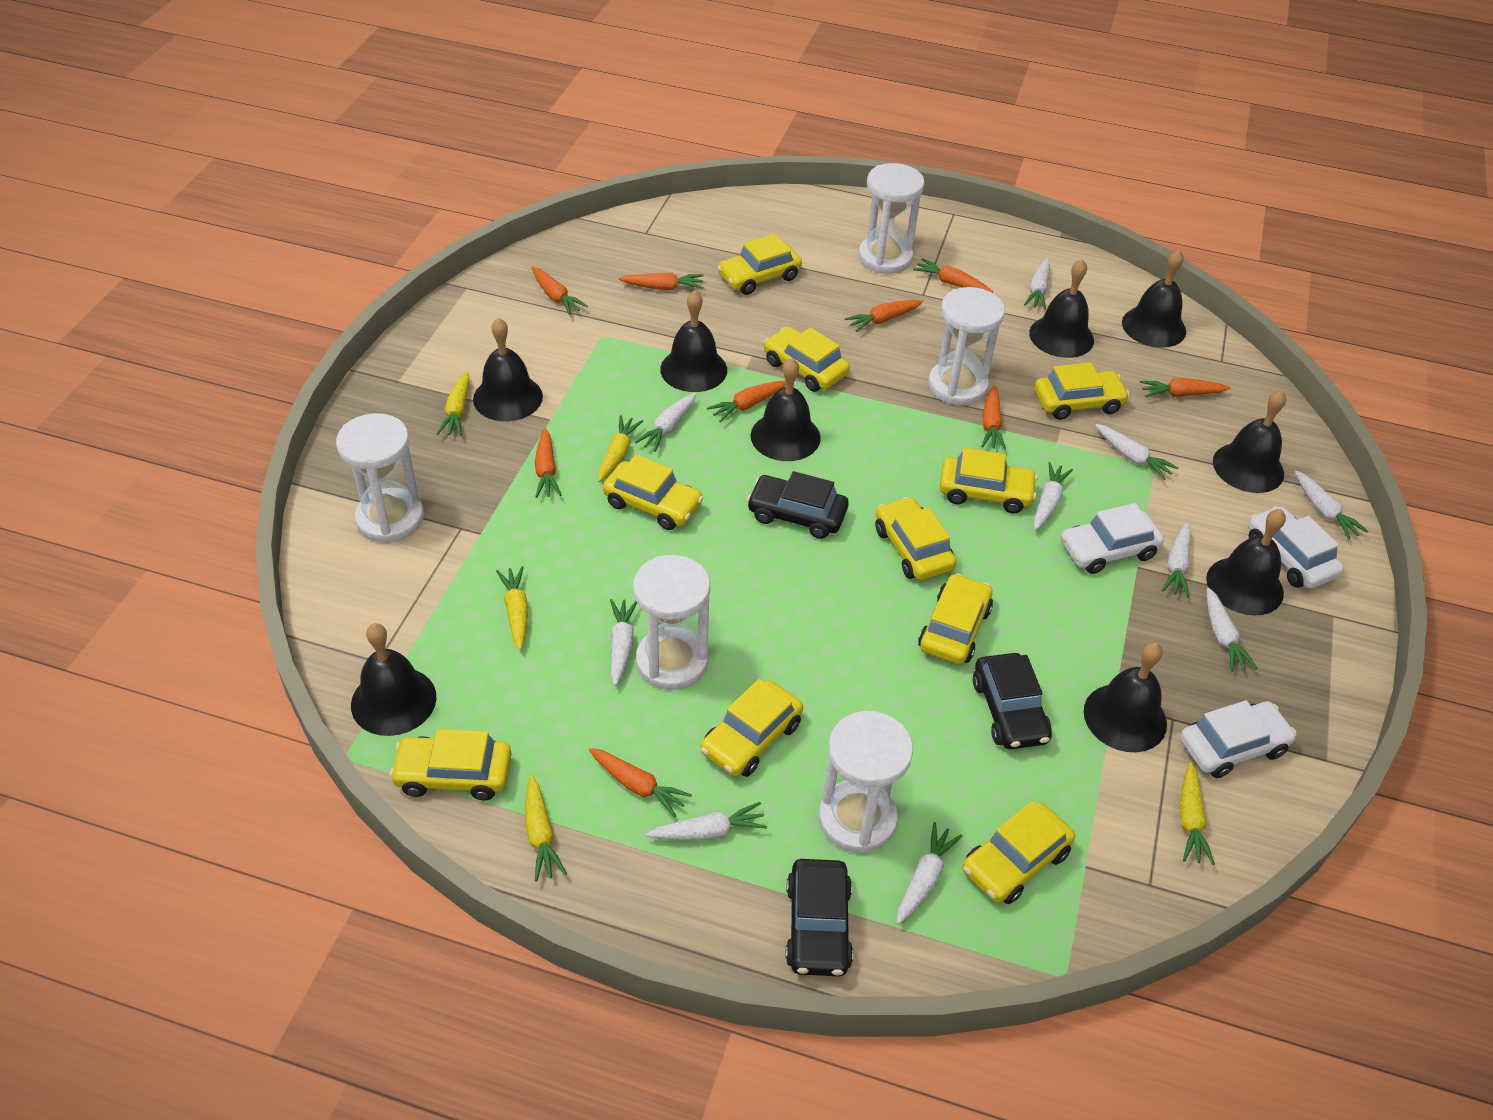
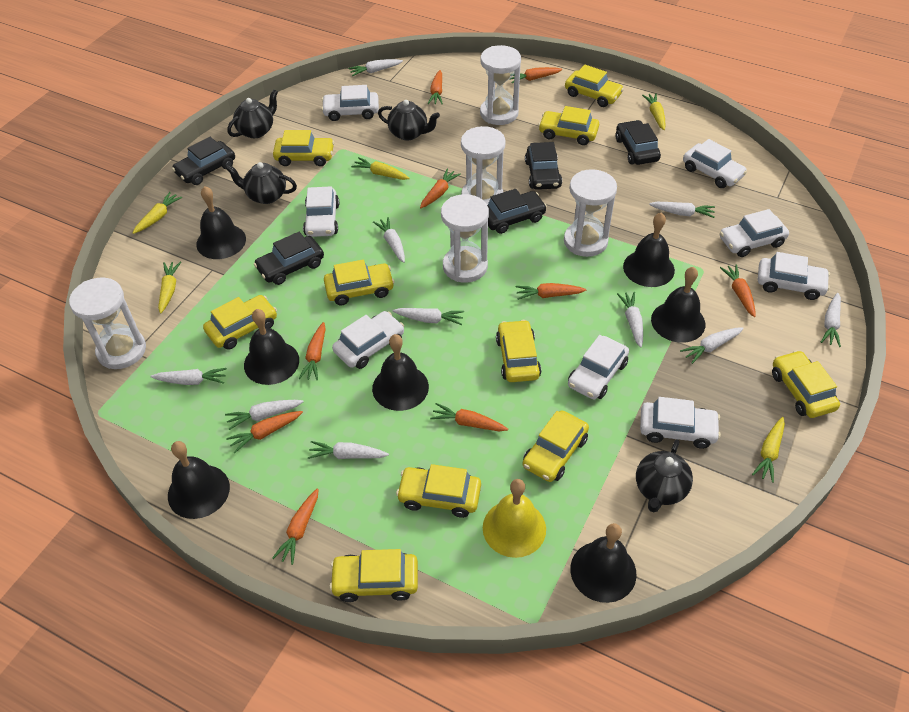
black bell: 9 -> 7
black car: 3 -> 5
black teapot: 0 -> 4
white car: 3 -> 8
yellow bell: 0 -> 1

